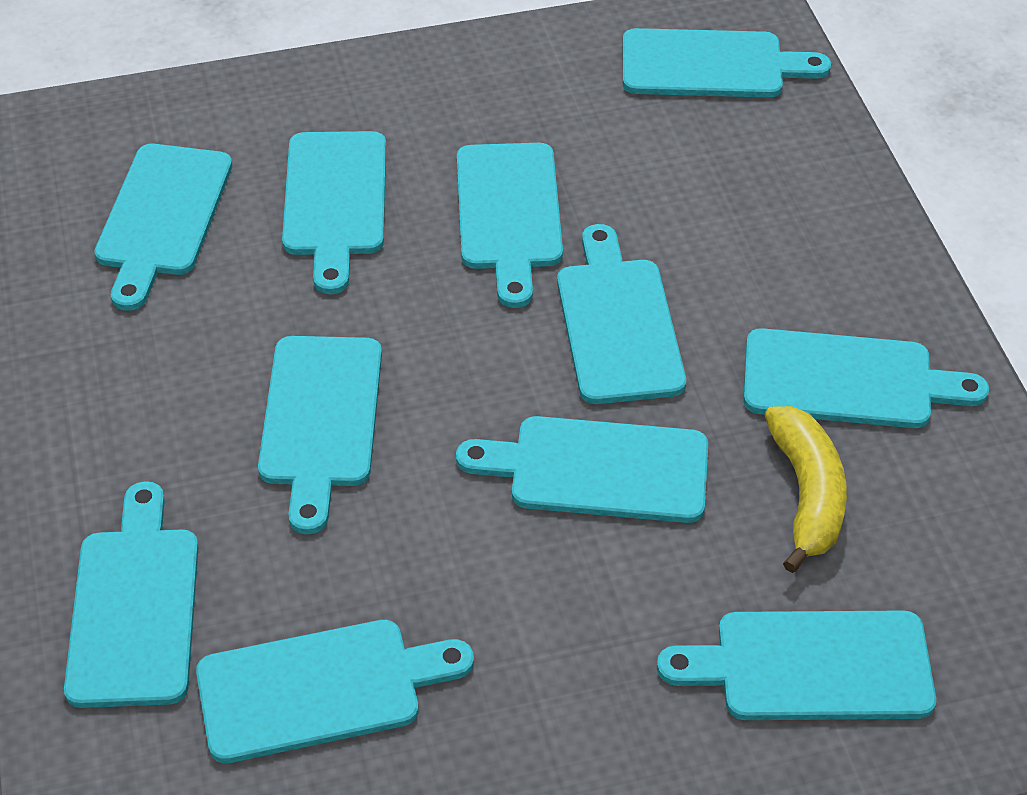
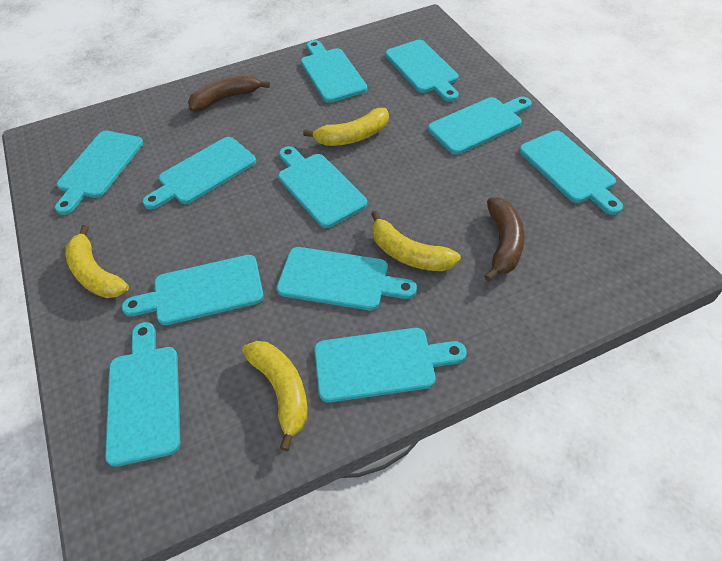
brown banana: 0 -> 2
yellow banana: 1 -> 4

